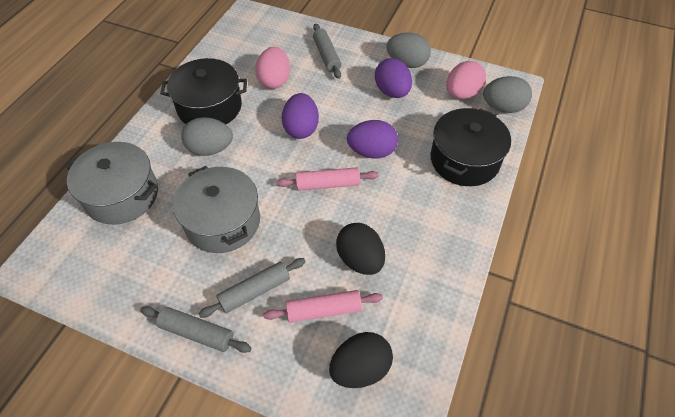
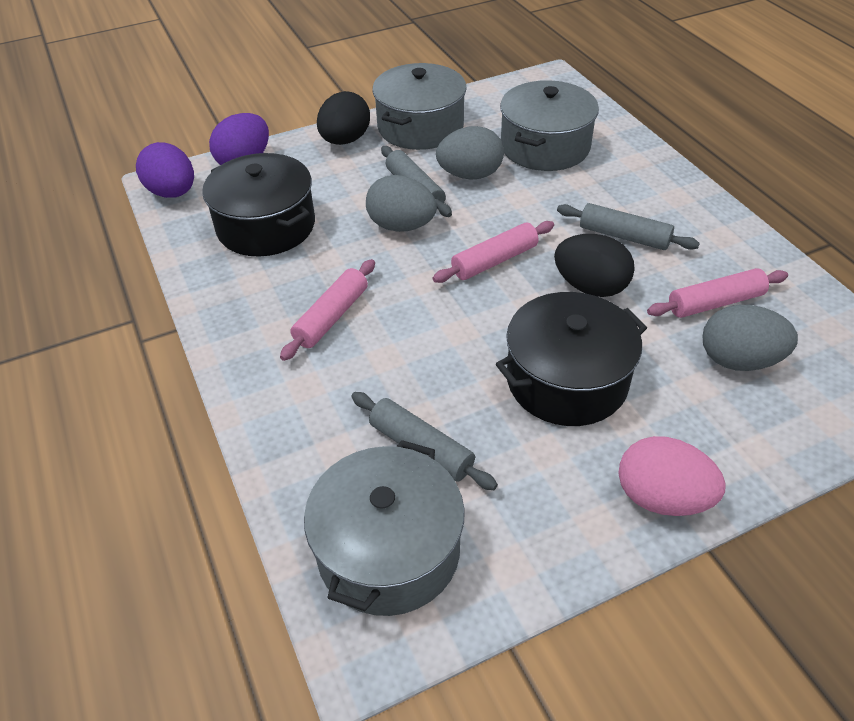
grey pot: 2 -> 3
pink egg: 2 -> 1
pink rolling pin: 2 -> 3
purple egg: 3 -> 2

